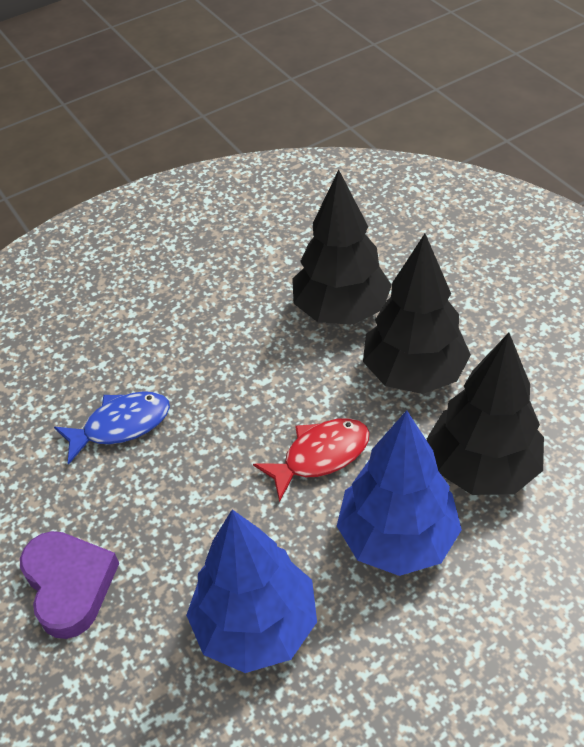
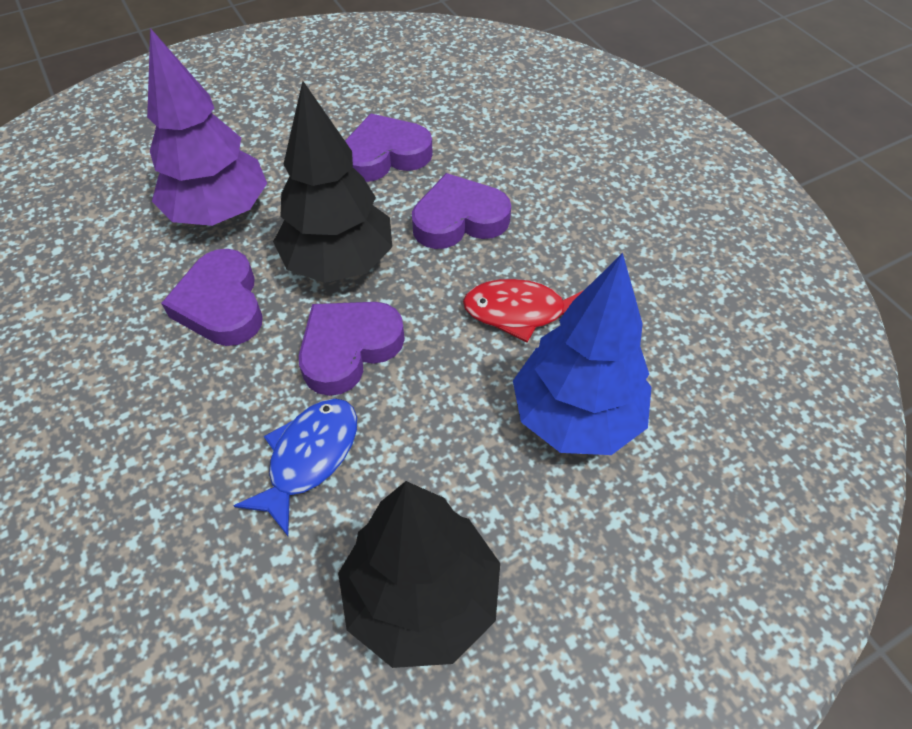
black tree: 3 -> 2
blue tree: 2 -> 1
purple heart: 1 -> 4
purple tree: 0 -> 1

